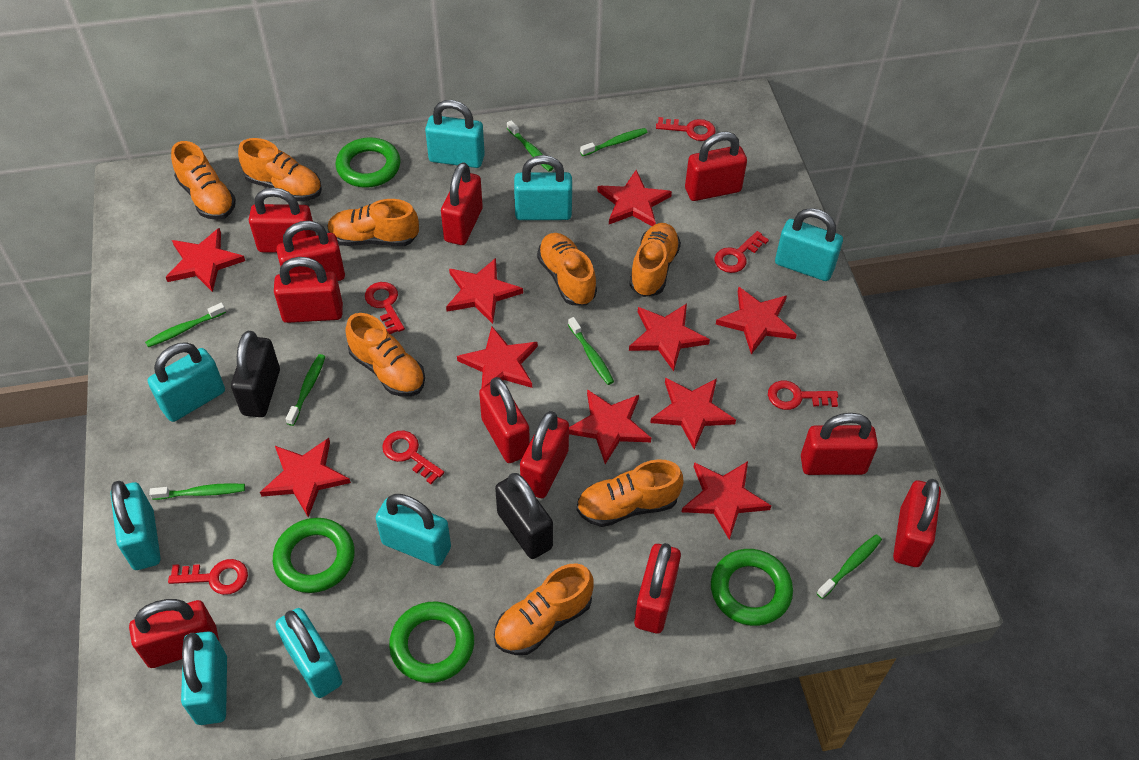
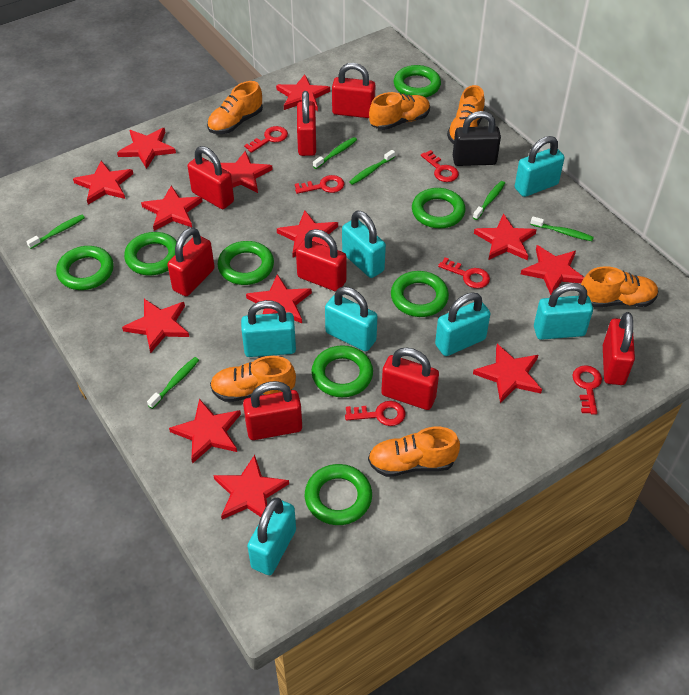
black padlock: 2 -> 1
green ring: 4 -> 8
green toothbrush: 7 -> 6
orange shoe: 8 -> 6
red padlock: 11 -> 8
red star: 10 -> 13
turquoise padlock: 8 -> 7

